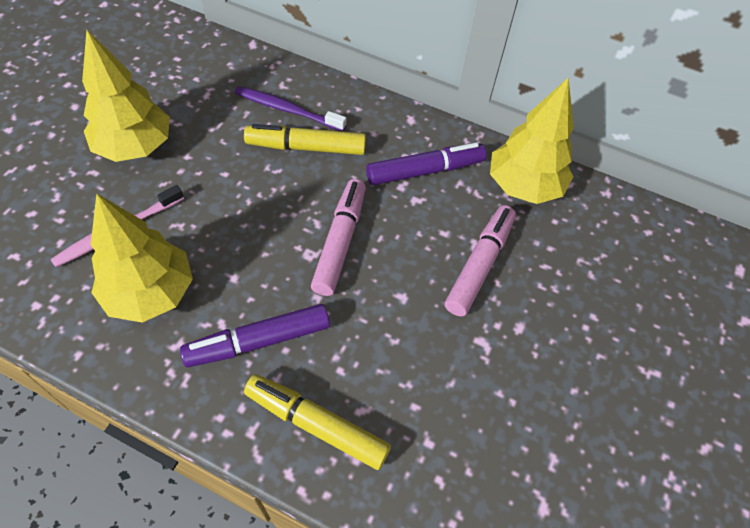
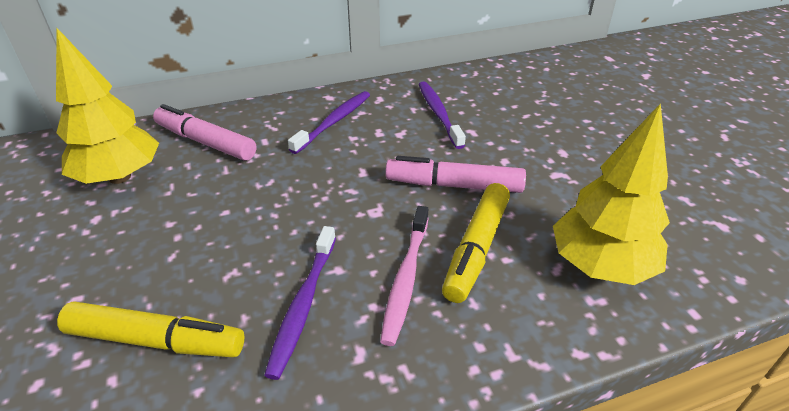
purple marker: 2 -> 0
purple toothbrush: 1 -> 3
yellow tree: 3 -> 2

